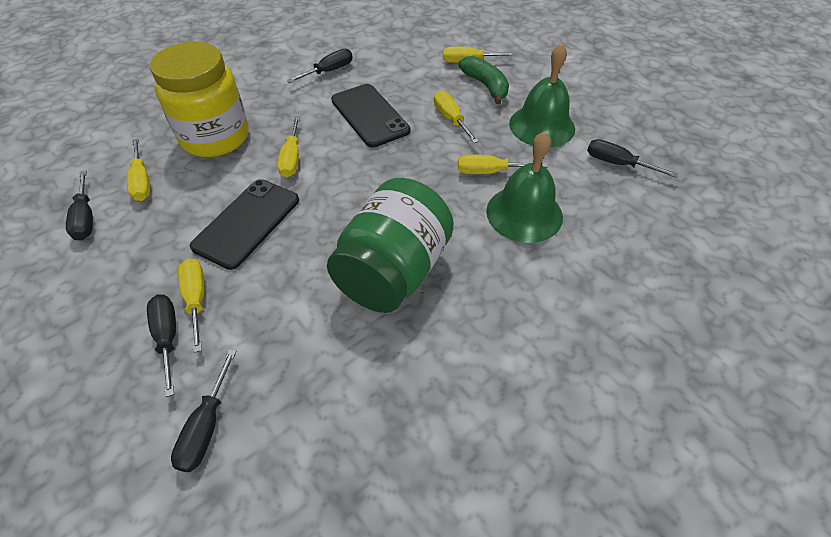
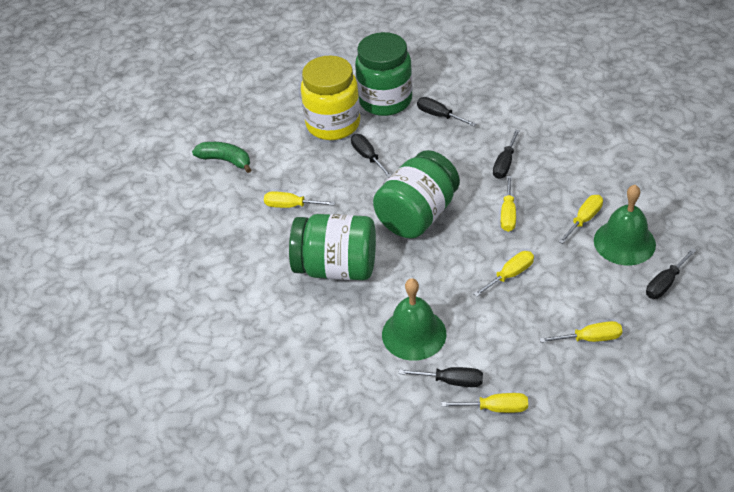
black phone: 2 -> 0
green jar: 1 -> 3

